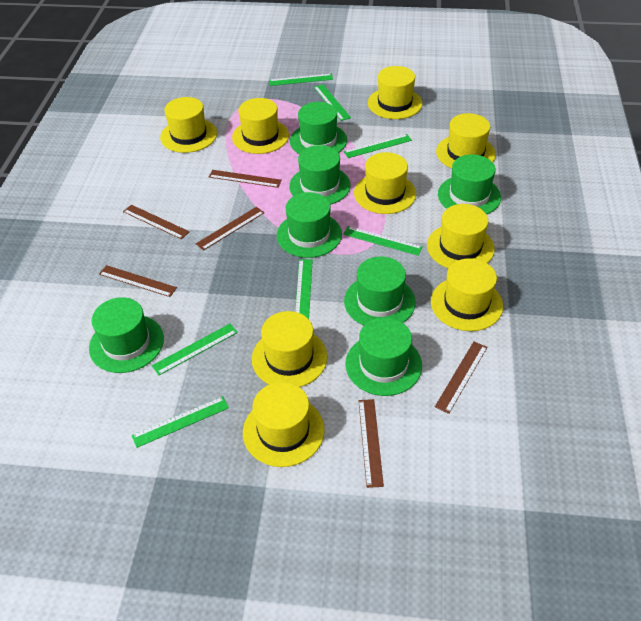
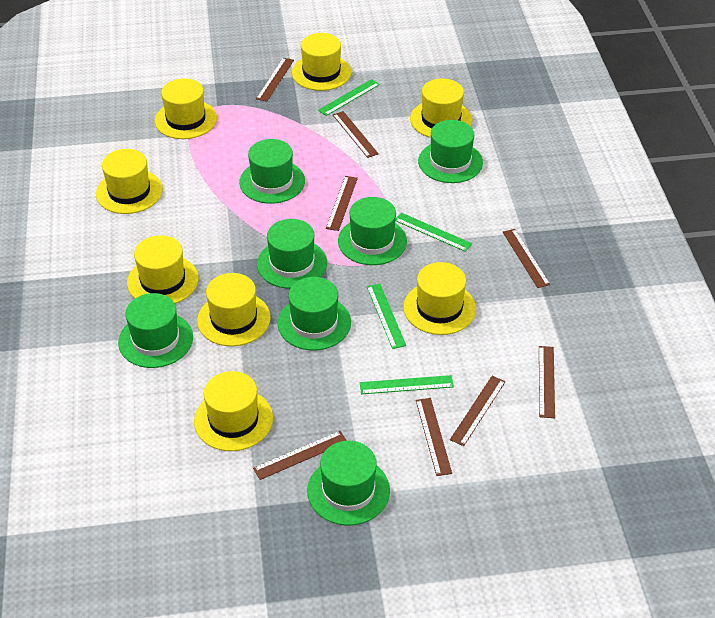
brown ruler: 6 -> 8
green ruler: 7 -> 4
yellow hat: 9 -> 8

